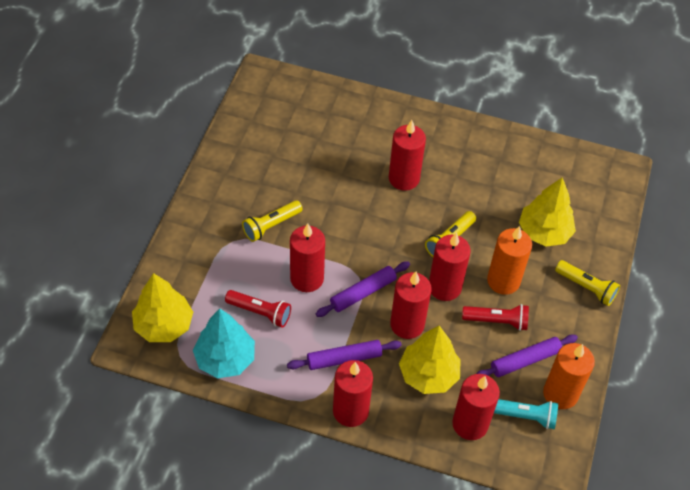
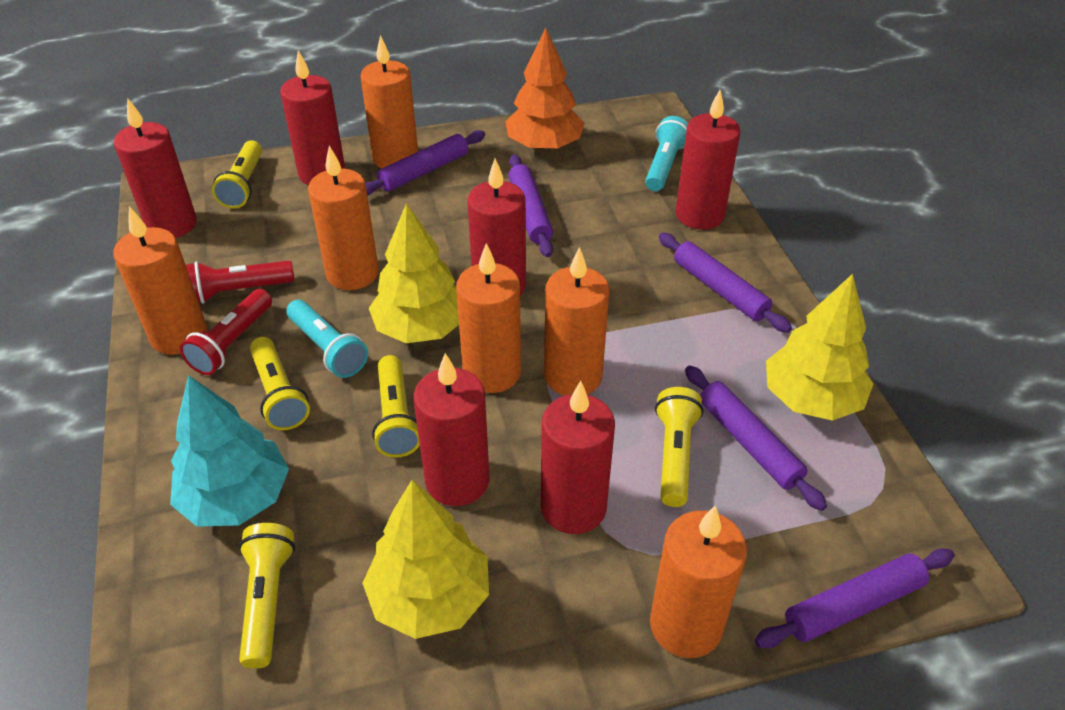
orange candle: 2 -> 6
orange tree: 0 -> 1
purple rolling pin: 3 -> 5
turquoise flashlight: 1 -> 2
yellow flashlight: 3 -> 5

